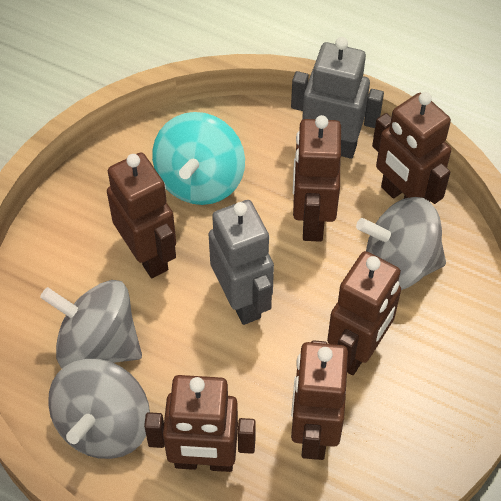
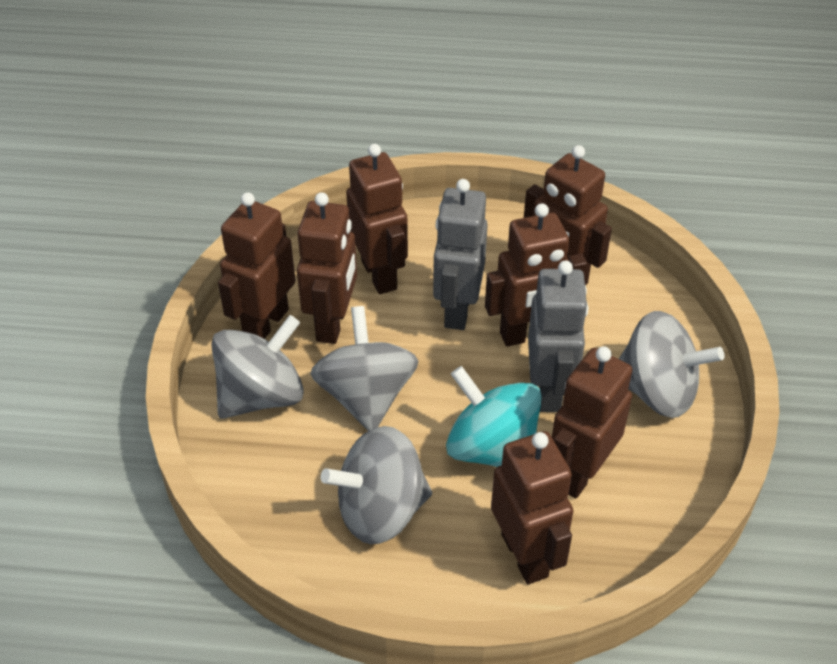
brown robot: 6 -> 7
grey spinning top: 3 -> 4

